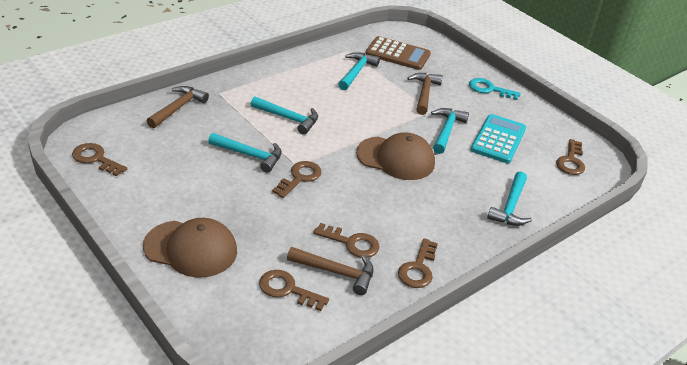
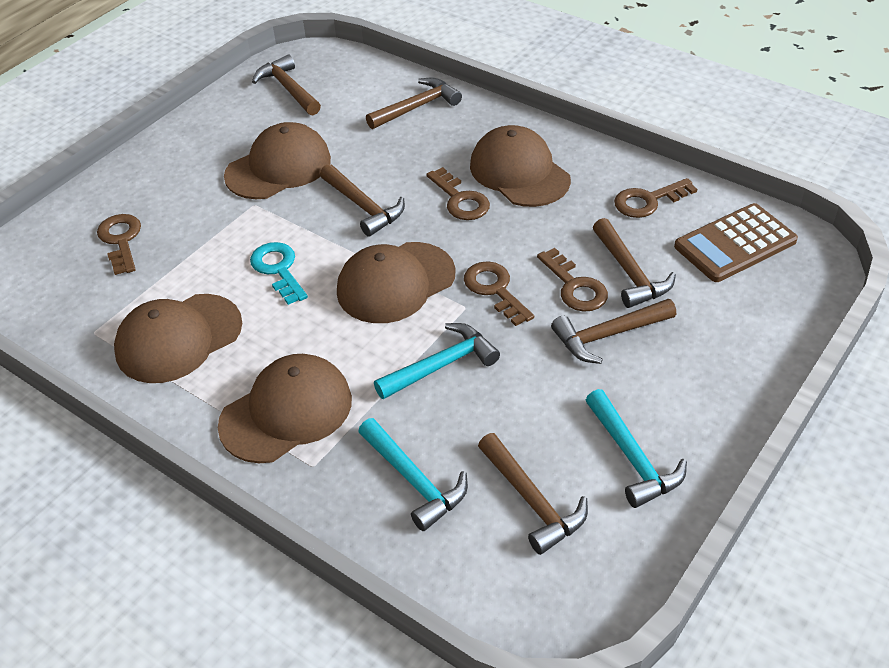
brown cap: 2 -> 5
brown hammer: 3 -> 6
brown key: 6 -> 5
turquoise calculator: 1 -> 0
turquoise hammer: 5 -> 3

